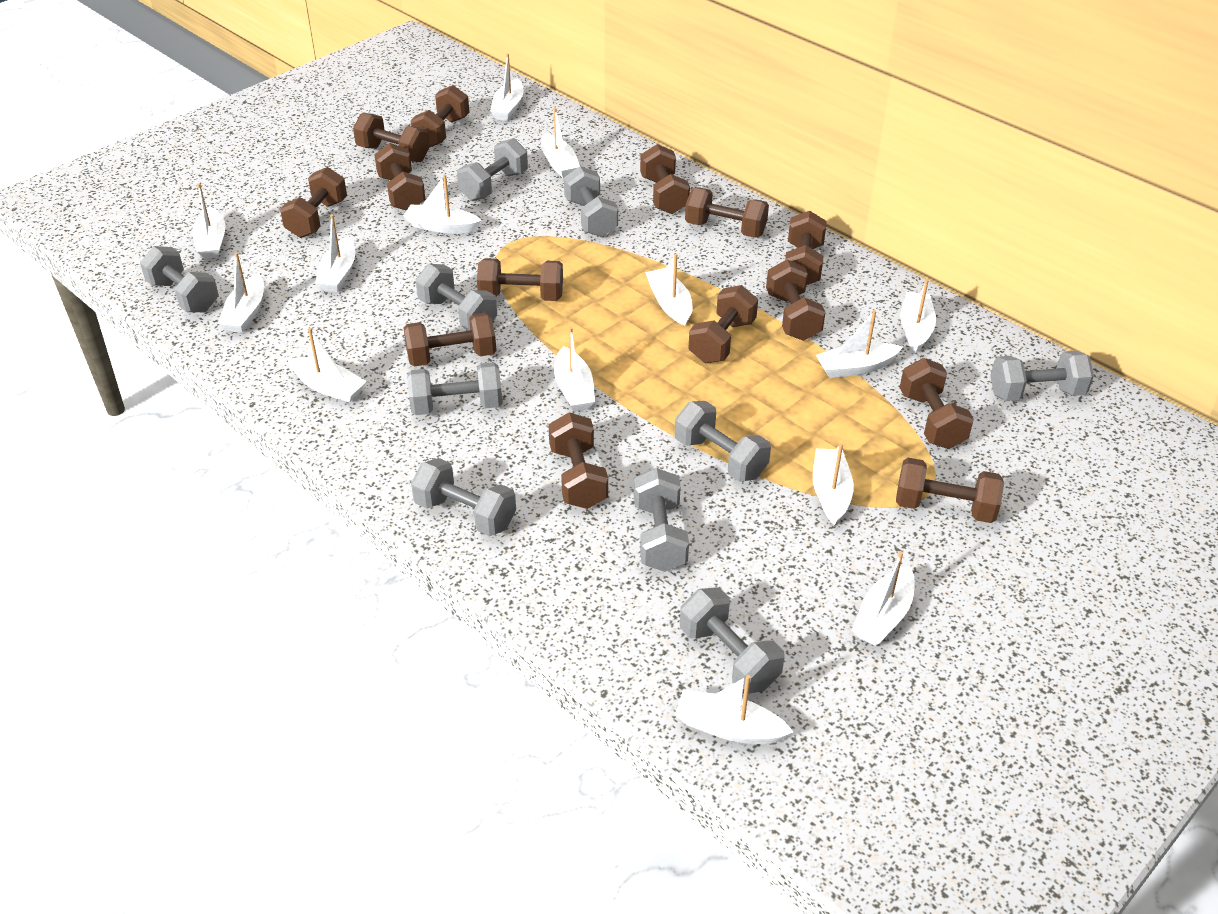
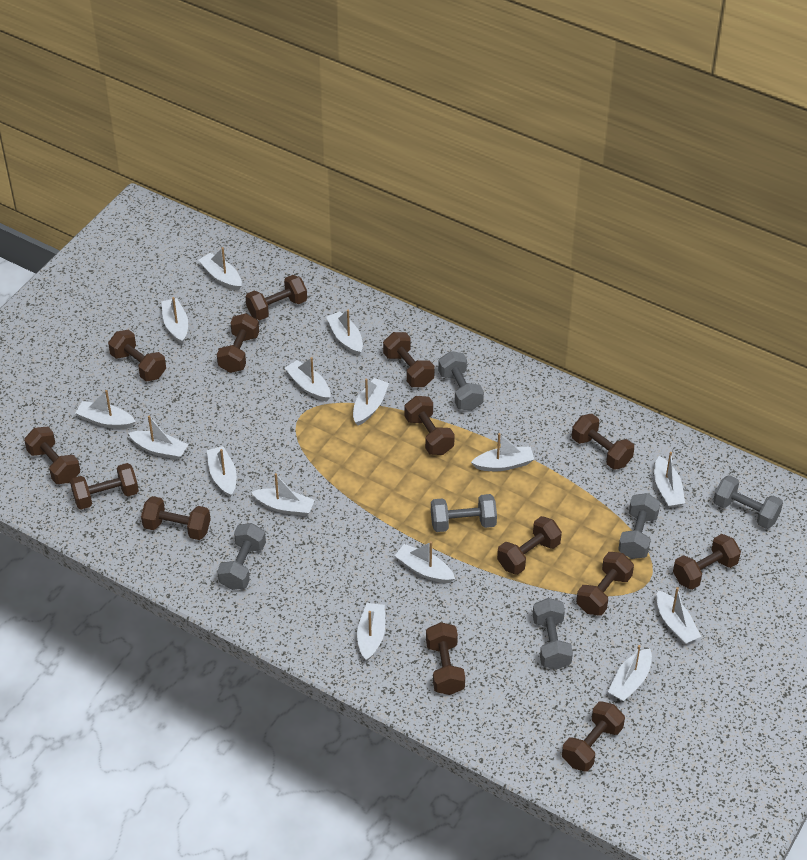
grey dumbbell: 10 -> 6
white boat: 14 -> 15

